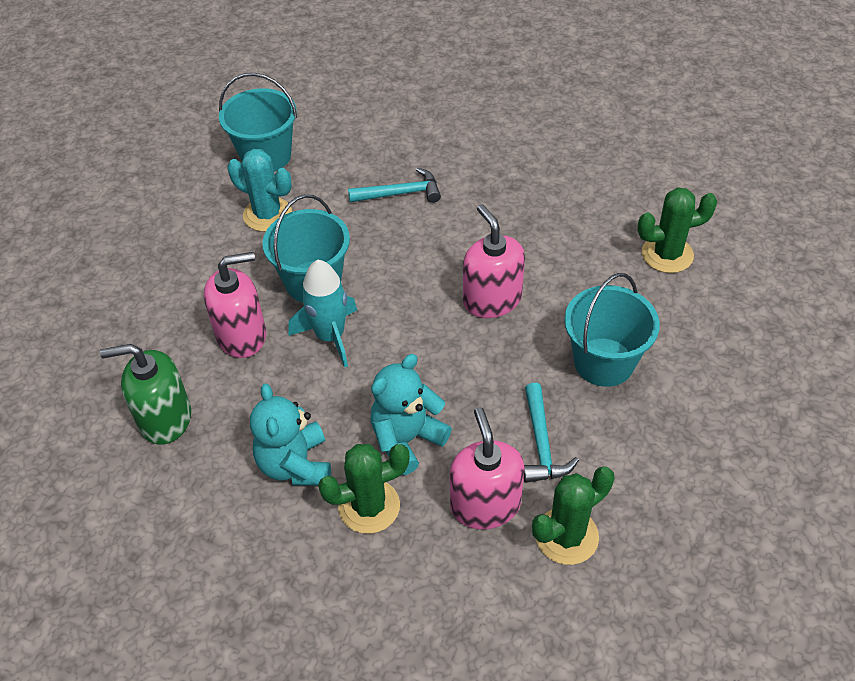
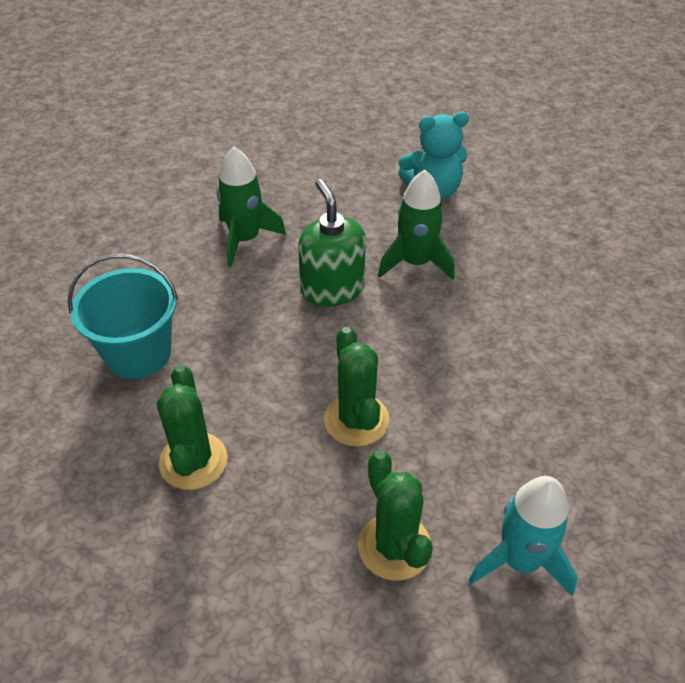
green rocket: 0 -> 2
pink soap dispenser: 3 -> 0
turquoise bucket: 3 -> 1
turquoise cactus: 1 -> 0
turquoise hammer: 2 -> 0
turquoise teddy bear: 2 -> 1

